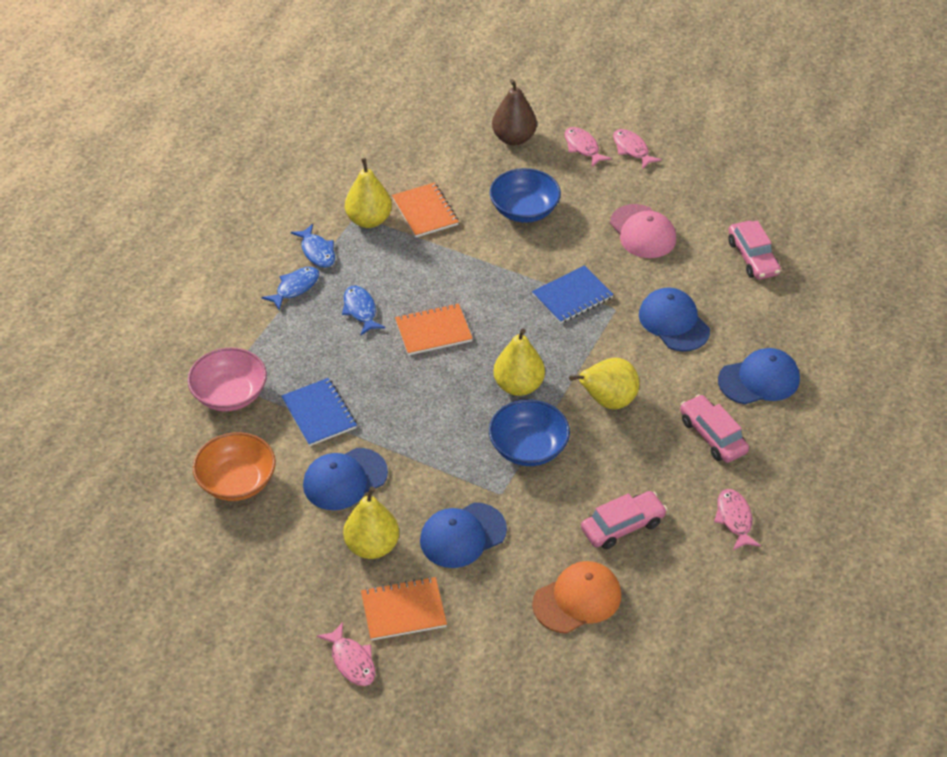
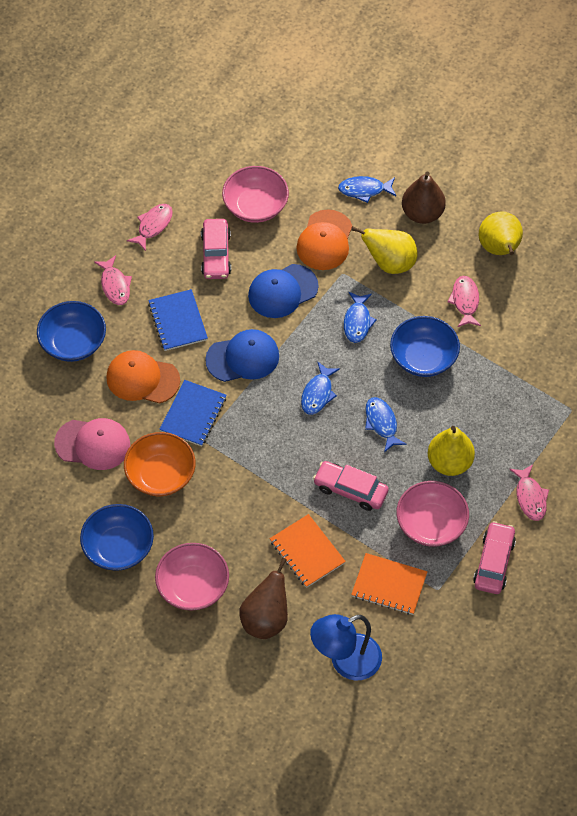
blue bowl: 2 -> 3
blue cap: 4 -> 2
blue fish: 3 -> 4
blue lamp: 0 -> 1
brown pear: 1 -> 2
orange cap: 1 -> 2
orange notebook: 3 -> 2
pink bowl: 1 -> 3
yellow pear: 4 -> 3

